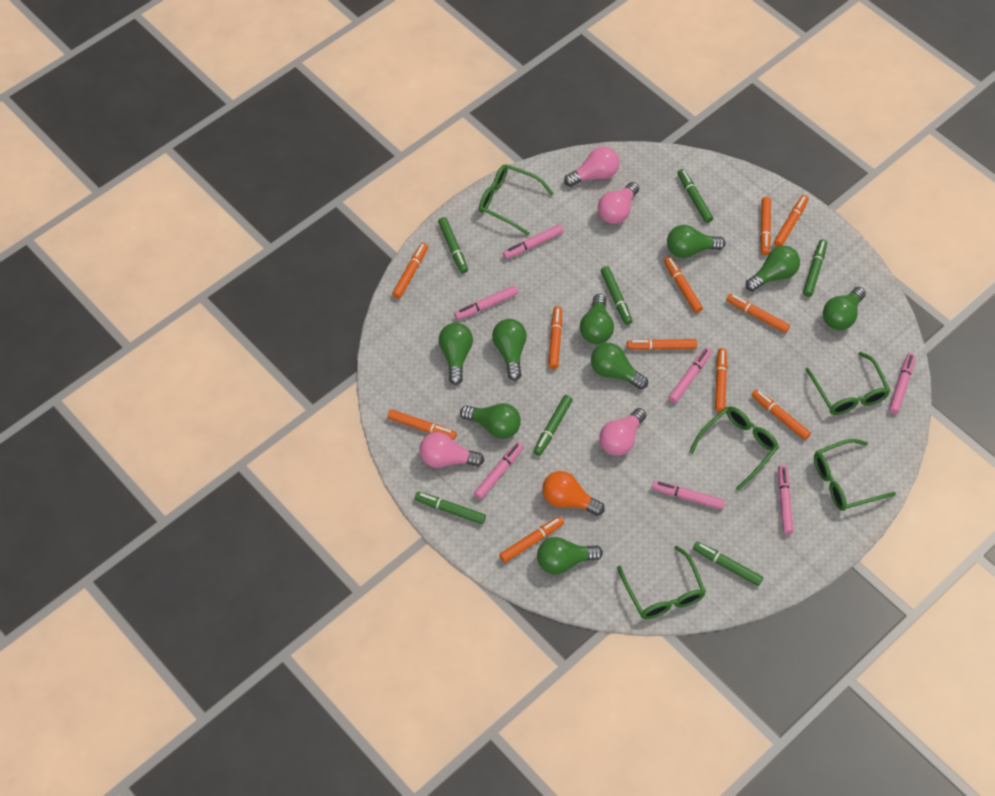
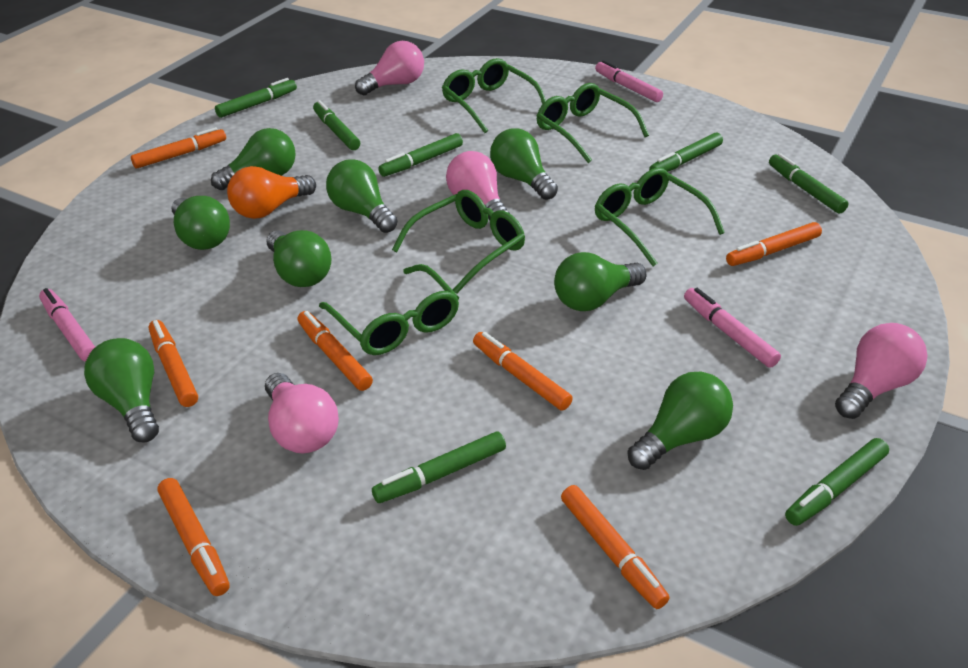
green light bulb: 9 -> 8
orange marker: 11 -> 7
pink marker: 7 -> 3

